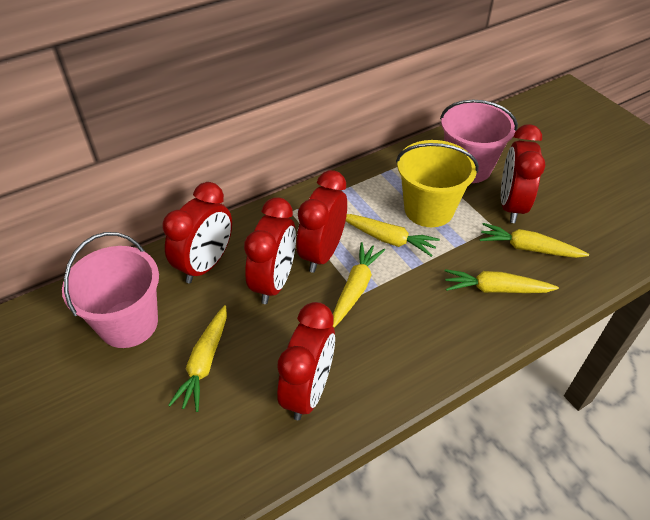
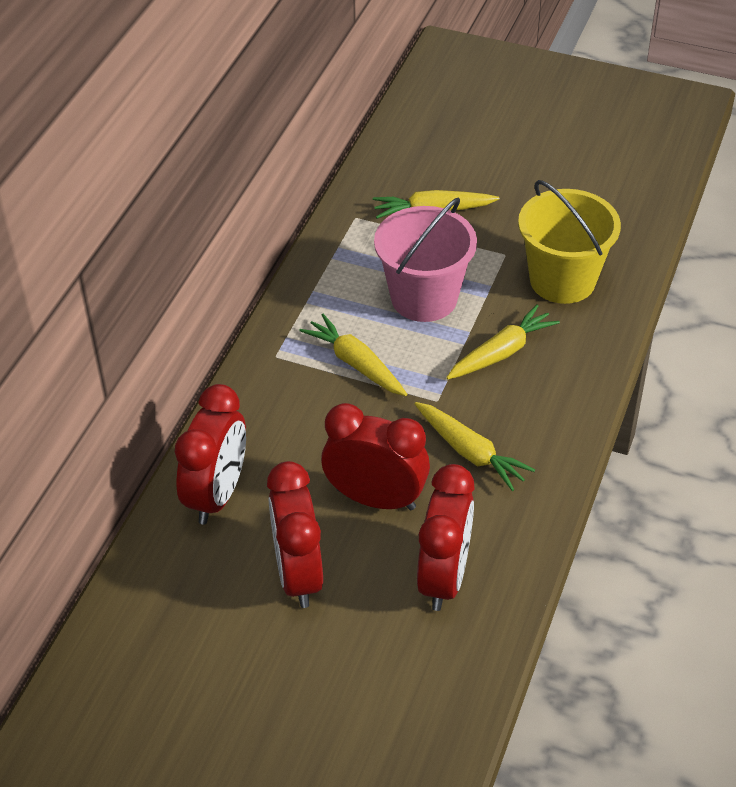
pink bucket: 2 -> 1
red clock: 5 -> 4
yellow carrot: 5 -> 4

